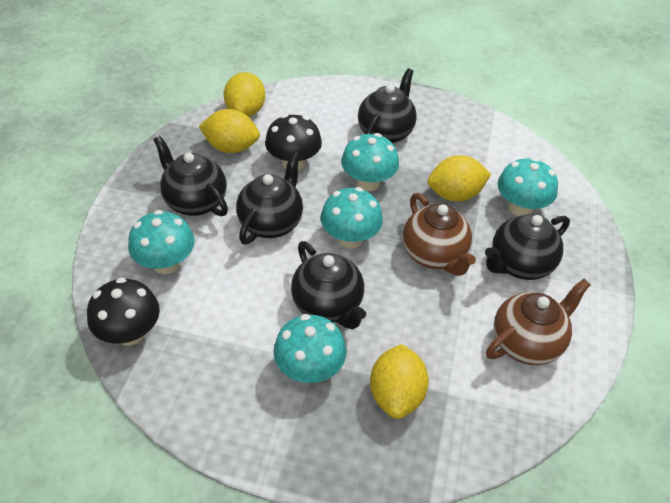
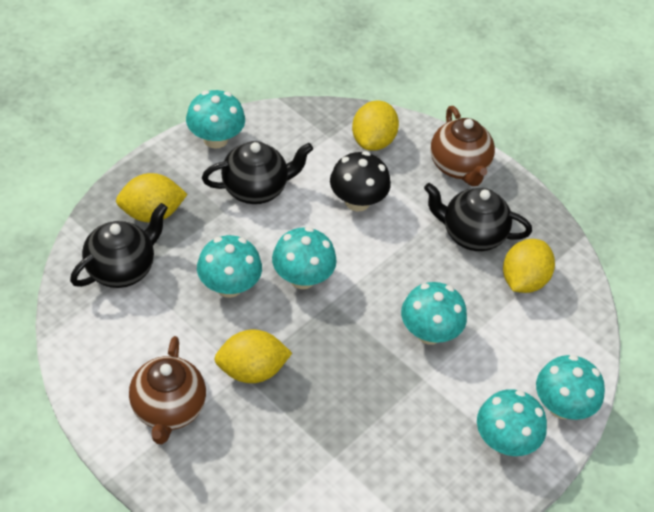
black mushroom: 2 -> 1
black teapot: 5 -> 3
turquoise mushroom: 5 -> 6

